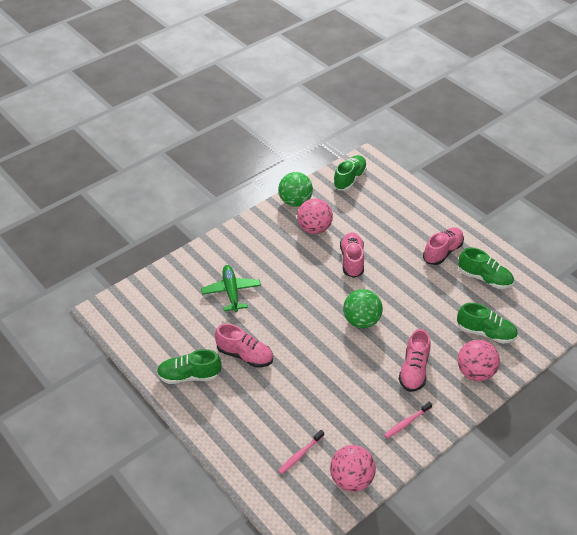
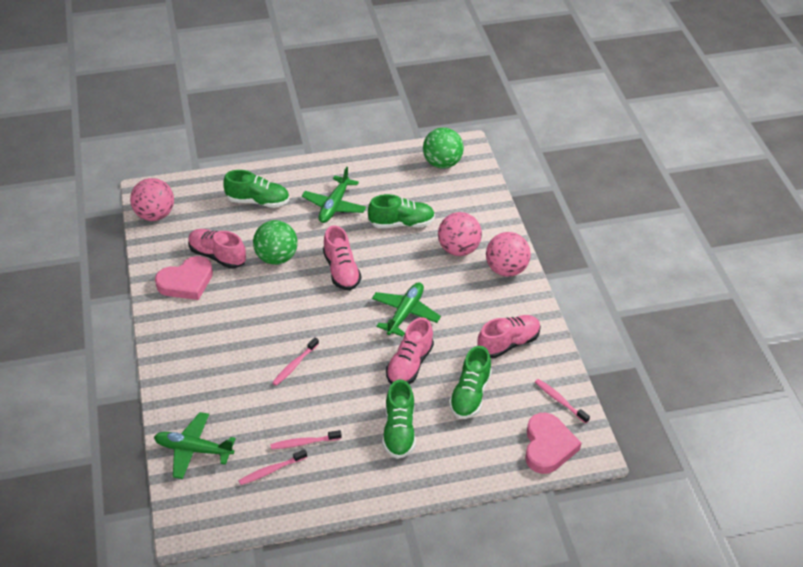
green plane: 1 -> 3
pink heart: 0 -> 2
pink toothbrush: 2 -> 4

